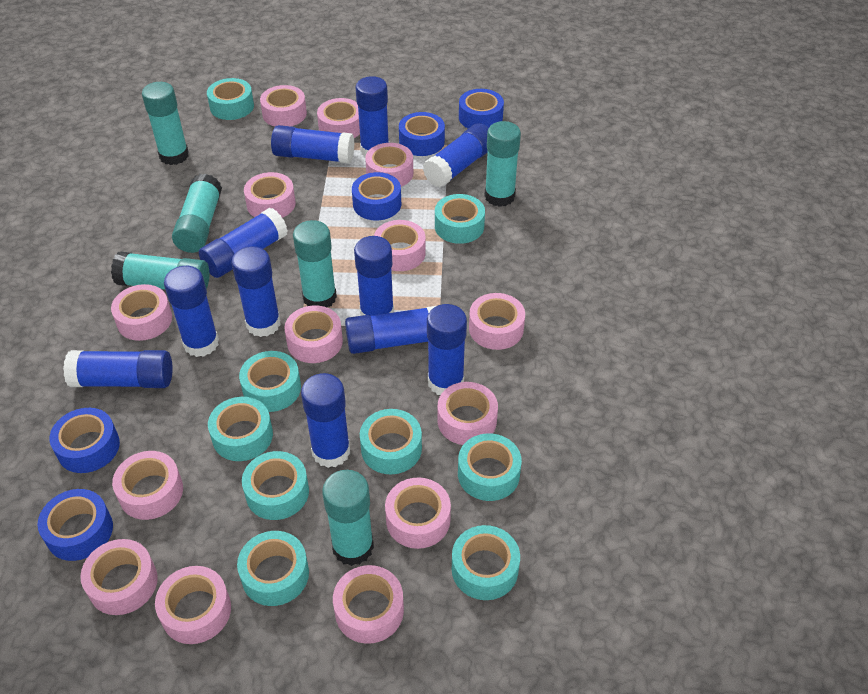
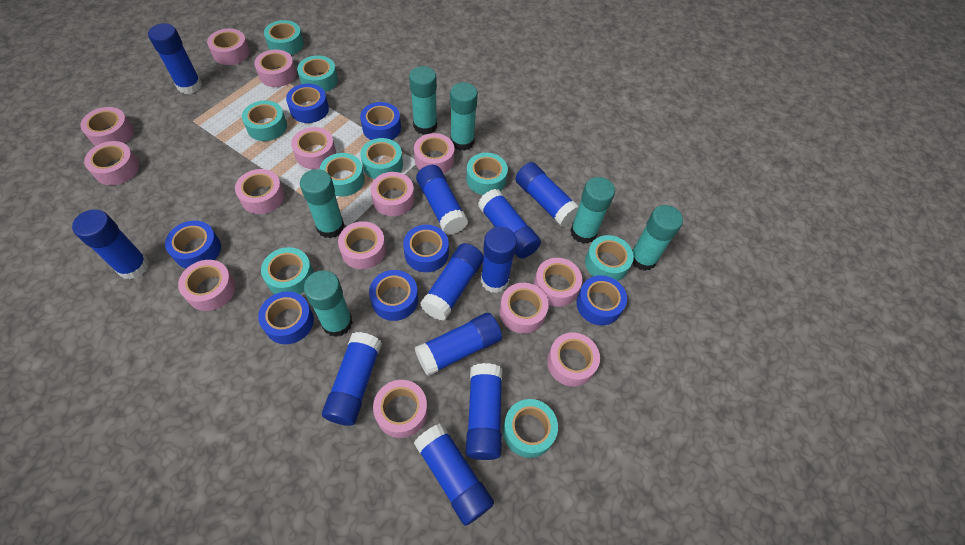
blue tape: 5 -> 7

